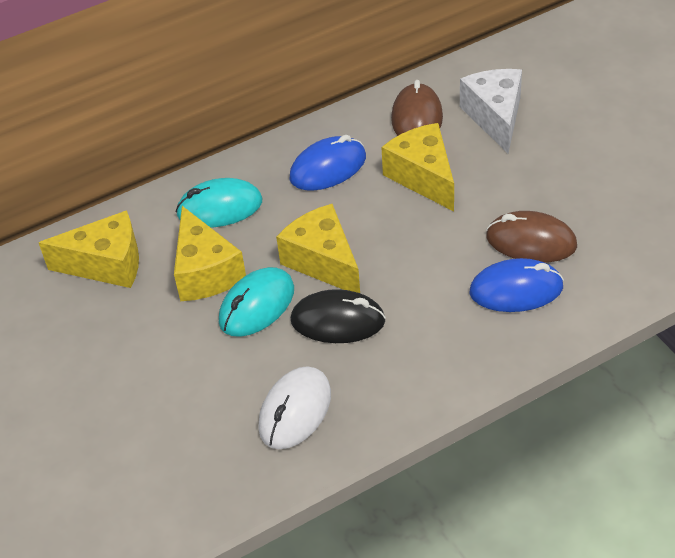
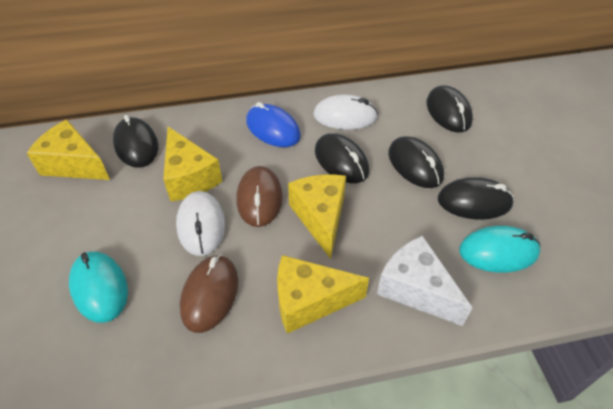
black mouse: 1 -> 5
blue mouse: 2 -> 1
white mouse: 1 -> 2

